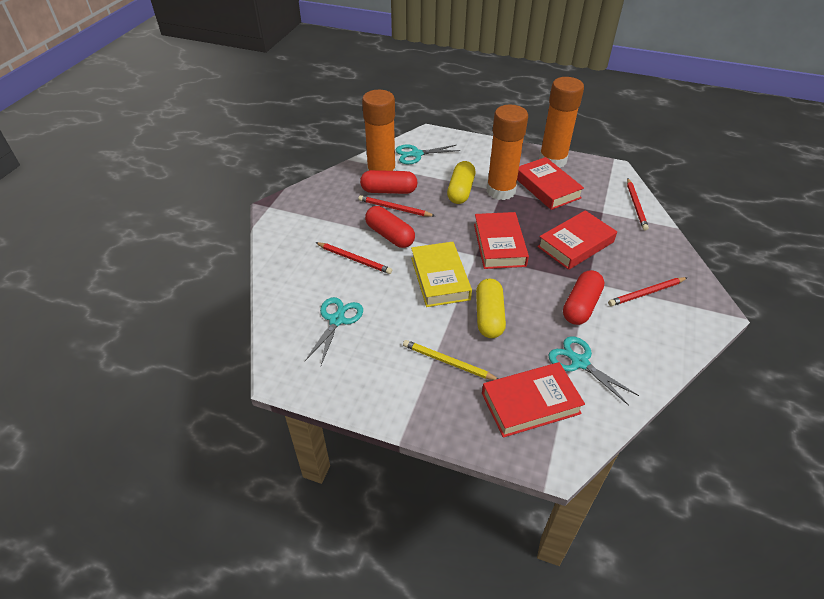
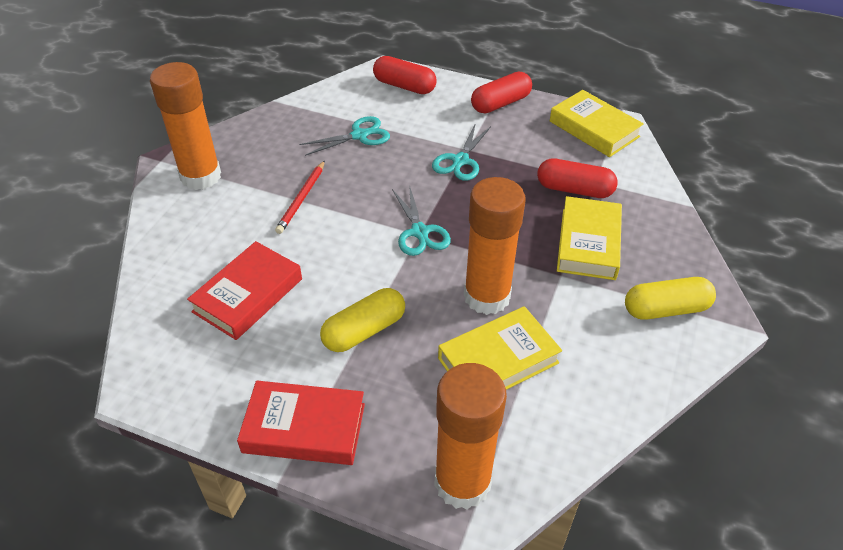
red book: 4 -> 2
red pencil: 4 -> 1
yellow book: 1 -> 3
yellow pencil: 1 -> 0

